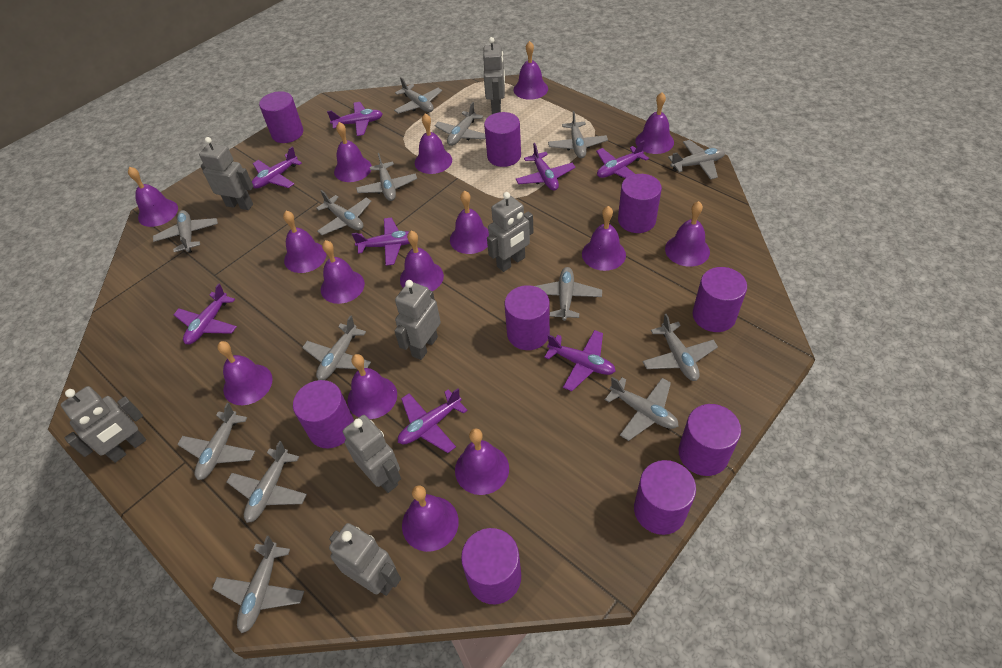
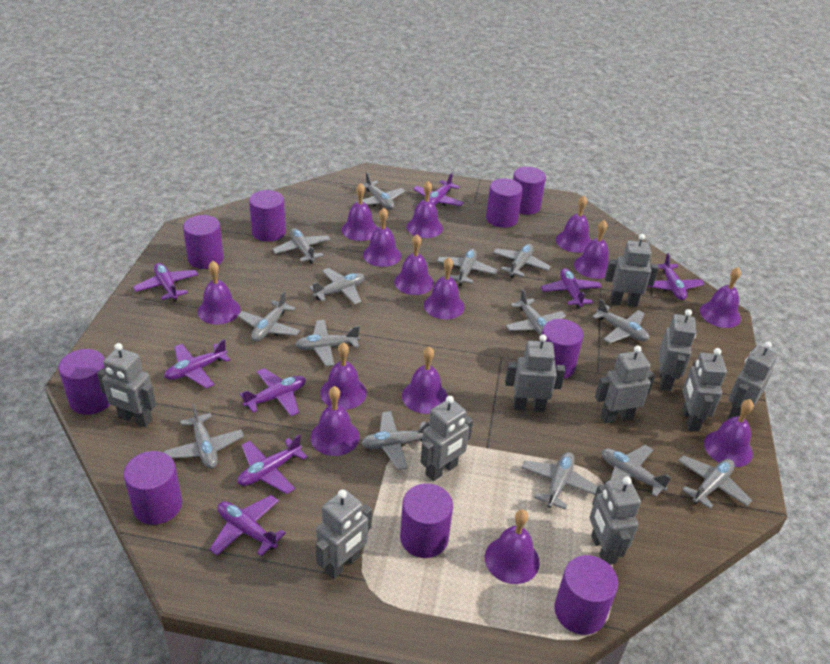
grey robot: 7 -> 10
purple bell: 15 -> 14

